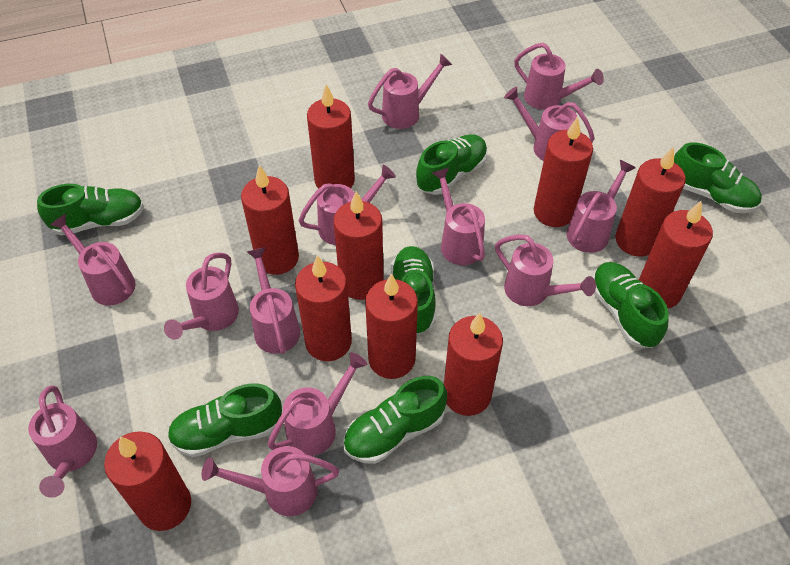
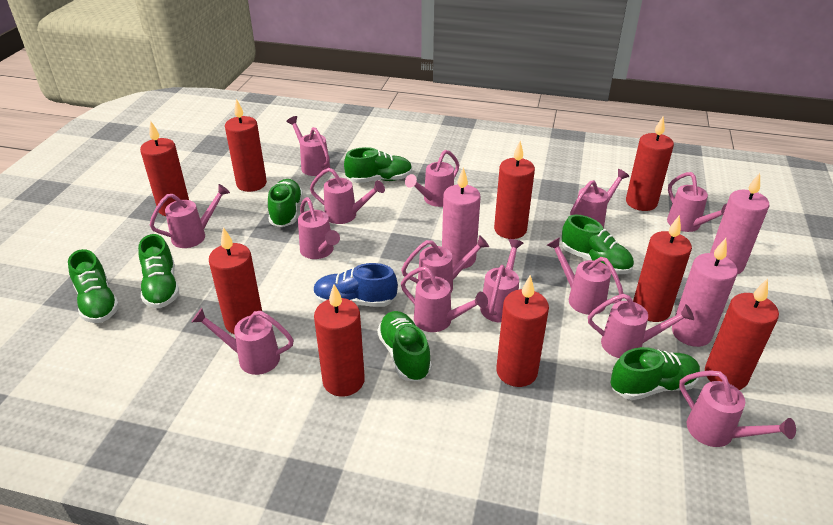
blue shoe: 0 -> 1
pink candle: 0 -> 3
pink watering can: 13 -> 14
red candle: 10 -> 9

